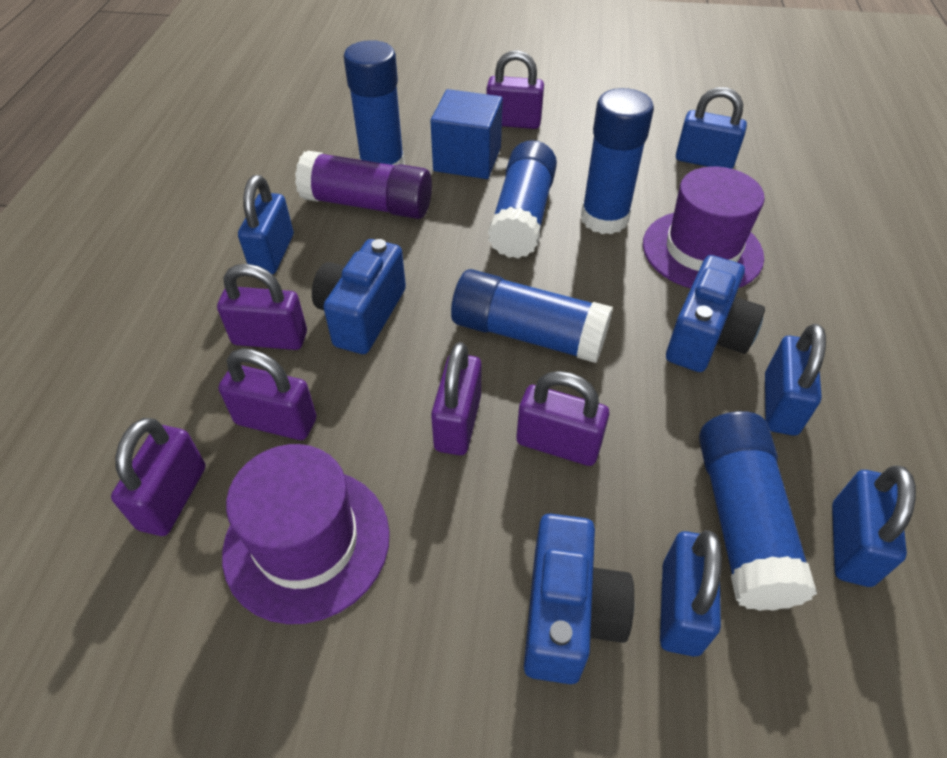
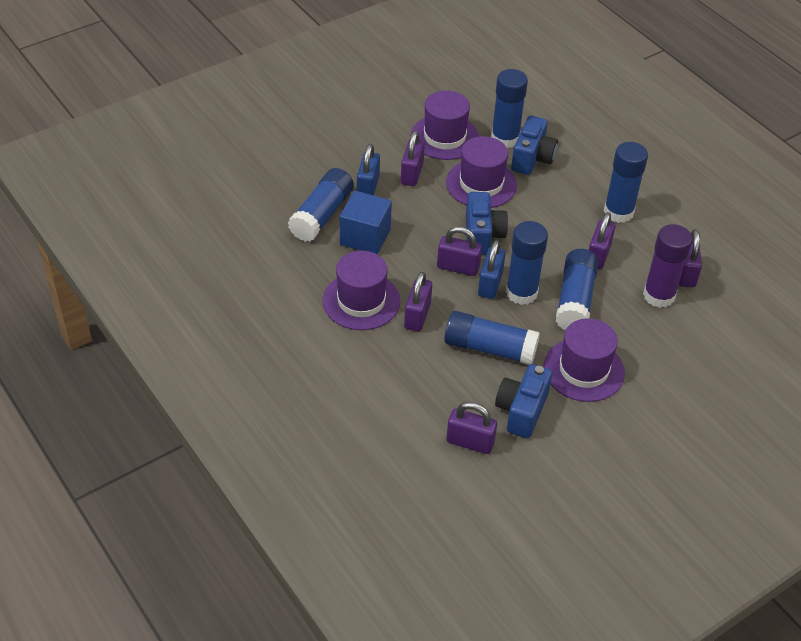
blue glue stick: 5 -> 6
blue padlock: 5 -> 2
purple hat: 2 -> 4

